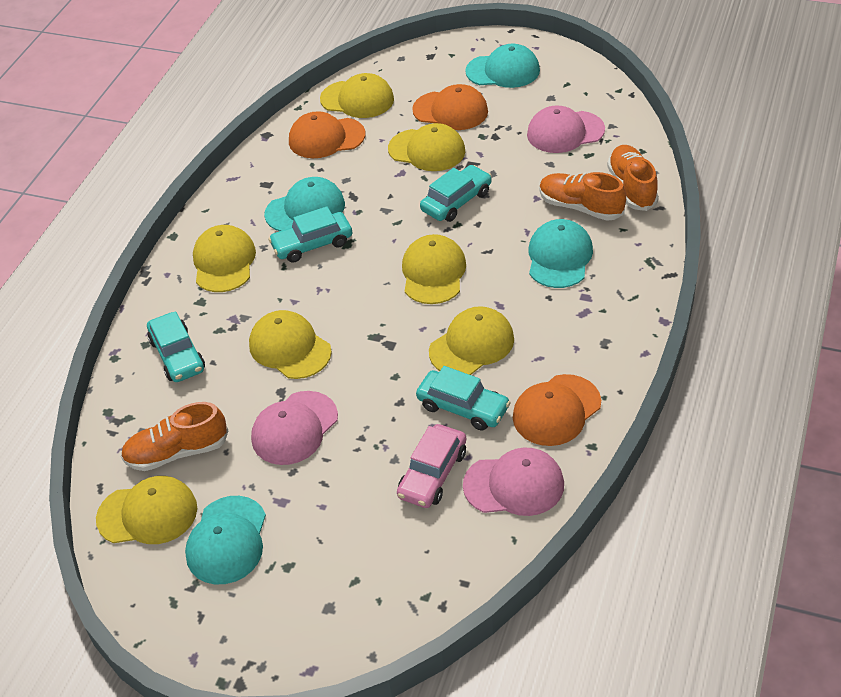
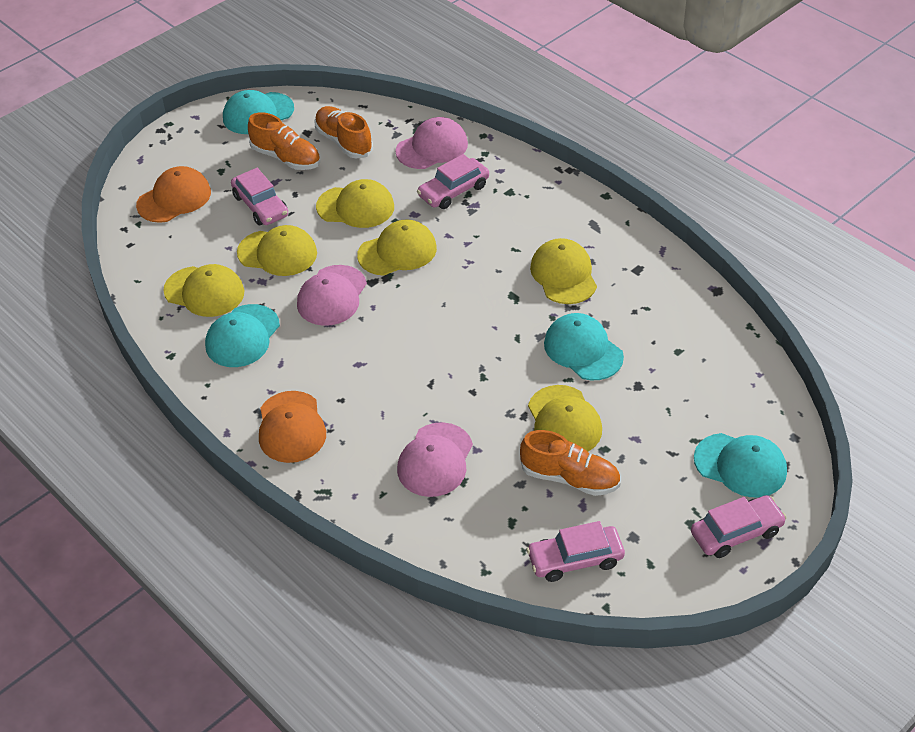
orange cap: 3 -> 2
pink car: 1 -> 4
turquoise car: 4 -> 0
yellow cap: 7 -> 6

